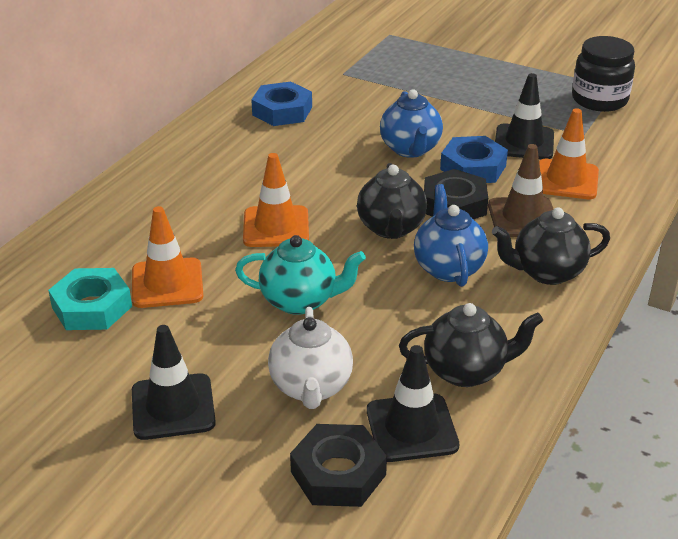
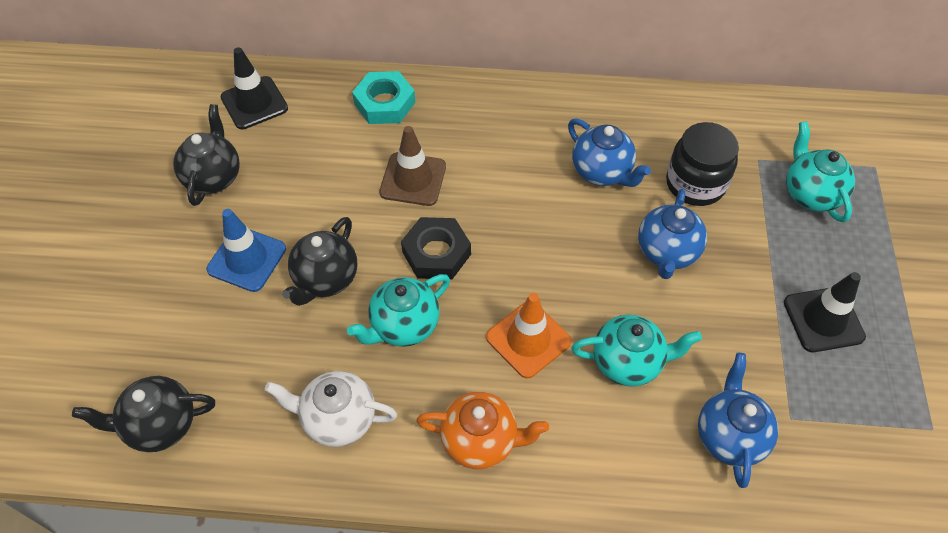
black nut: 2 -> 1
black traffic cone: 3 -> 2
blue nut: 2 -> 0
blue teapot: 2 -> 3
blue traffic cone: 0 -> 1
orange teapot: 0 -> 1
orange traffic cone: 3 -> 1
turquoise teapot: 1 -> 3

